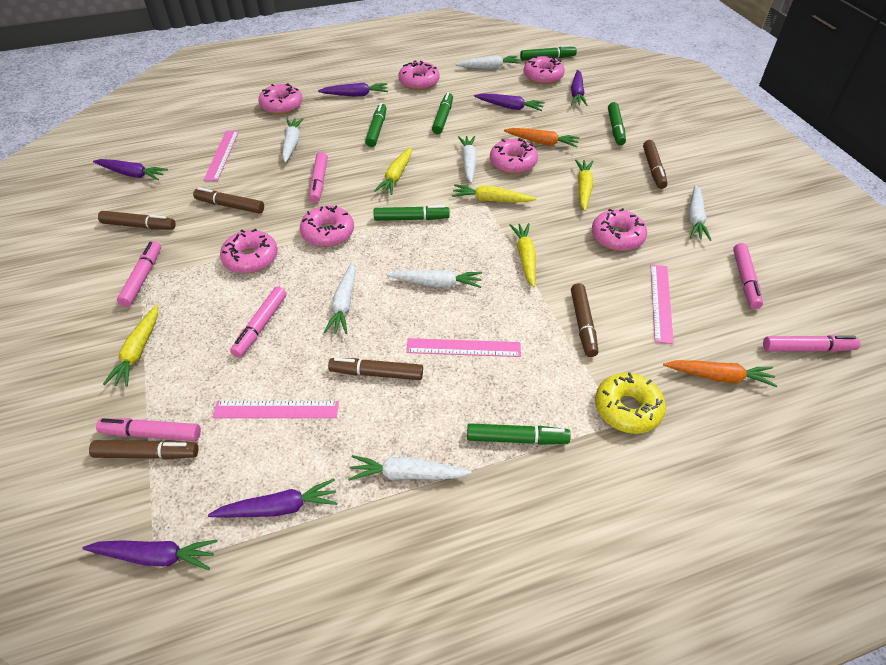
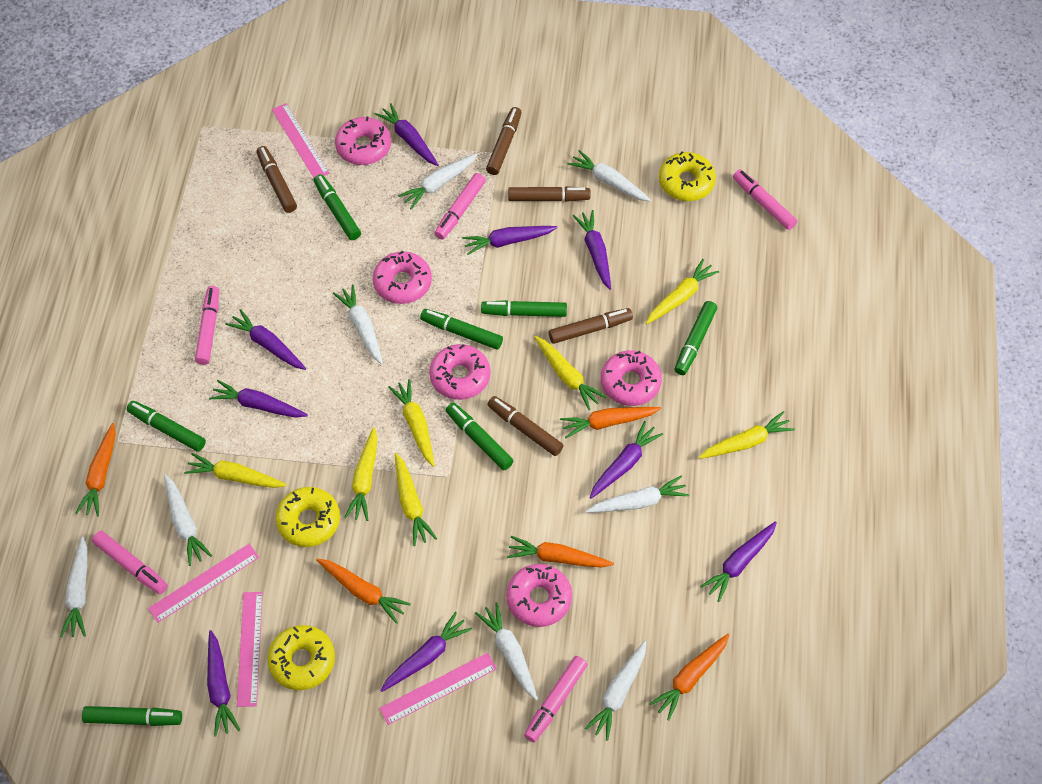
brown marker: 6 -> 5
green marker: 6 -> 7
orange carrot: 2 -> 5
pink donut: 7 -> 5
pink marker: 6 -> 5
purple carrot: 6 -> 9
white carrot: 7 -> 8
yellow carrot: 5 -> 7
yellow donut: 1 -> 3

